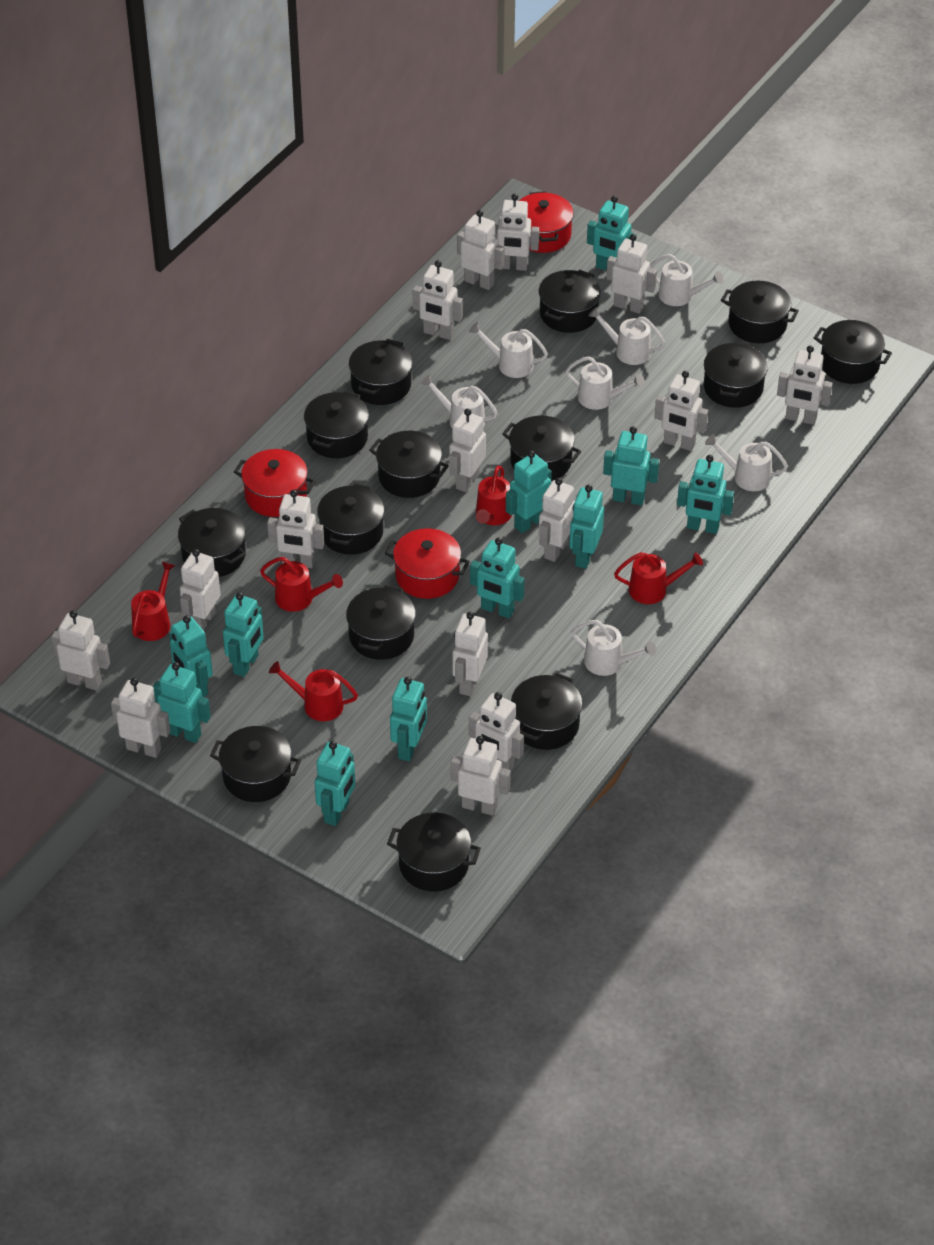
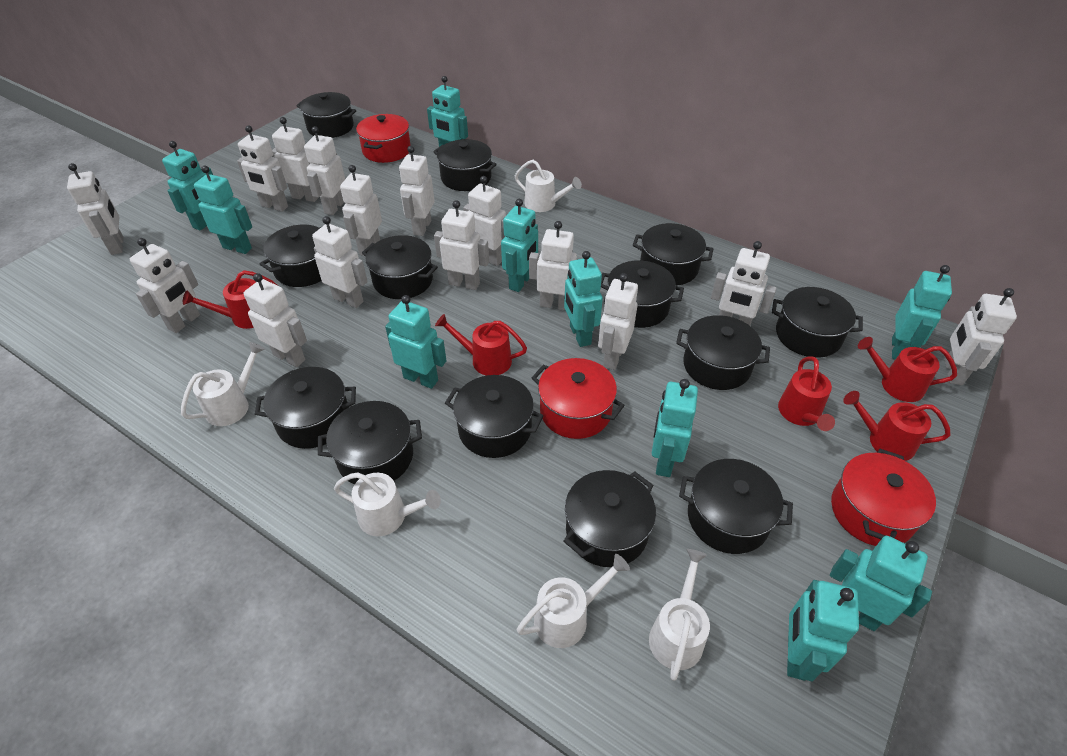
black pot: 14 -> 13
turquoise robot: 11 -> 10
white watering can: 7 -> 5

